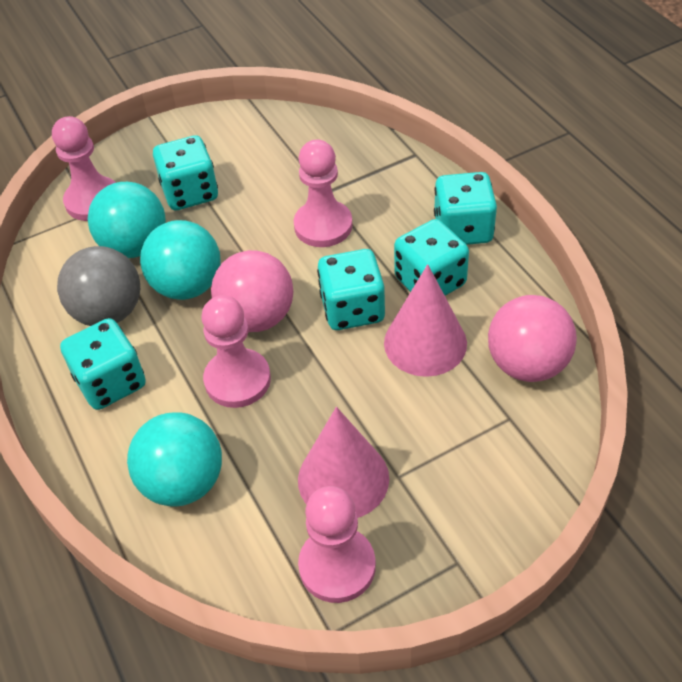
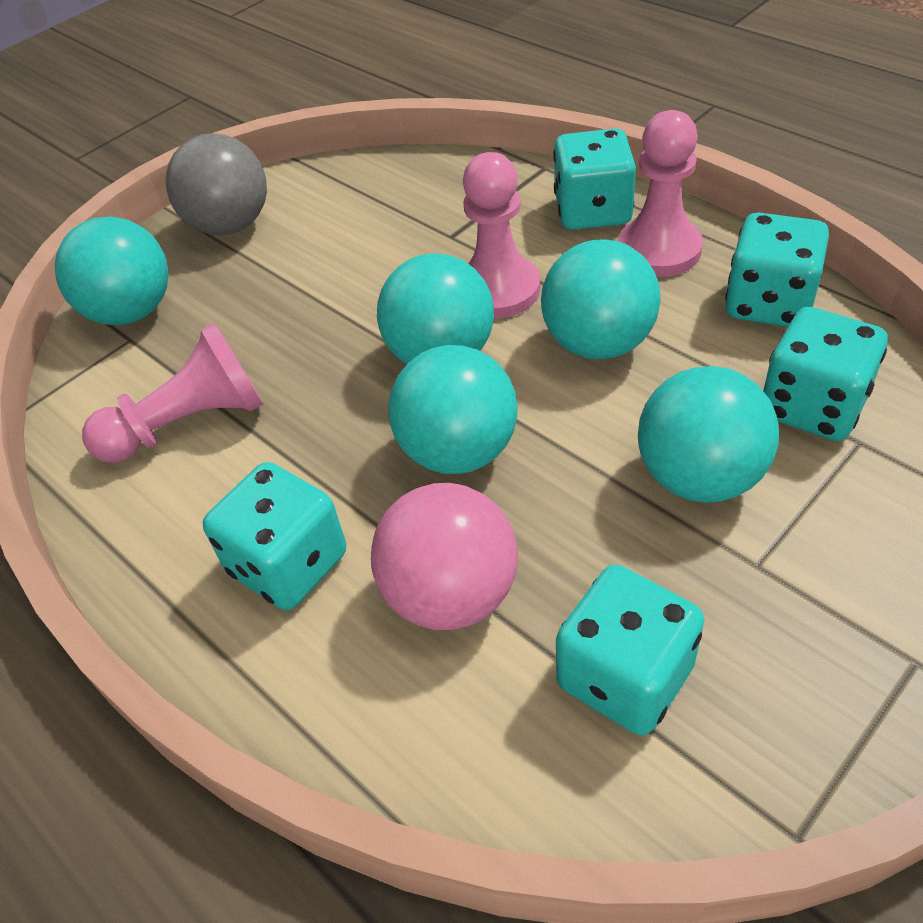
pink ball: 2 -> 1
pink cone: 2 -> 0
pink pawn: 4 -> 3
turquoise ball: 3 -> 5

